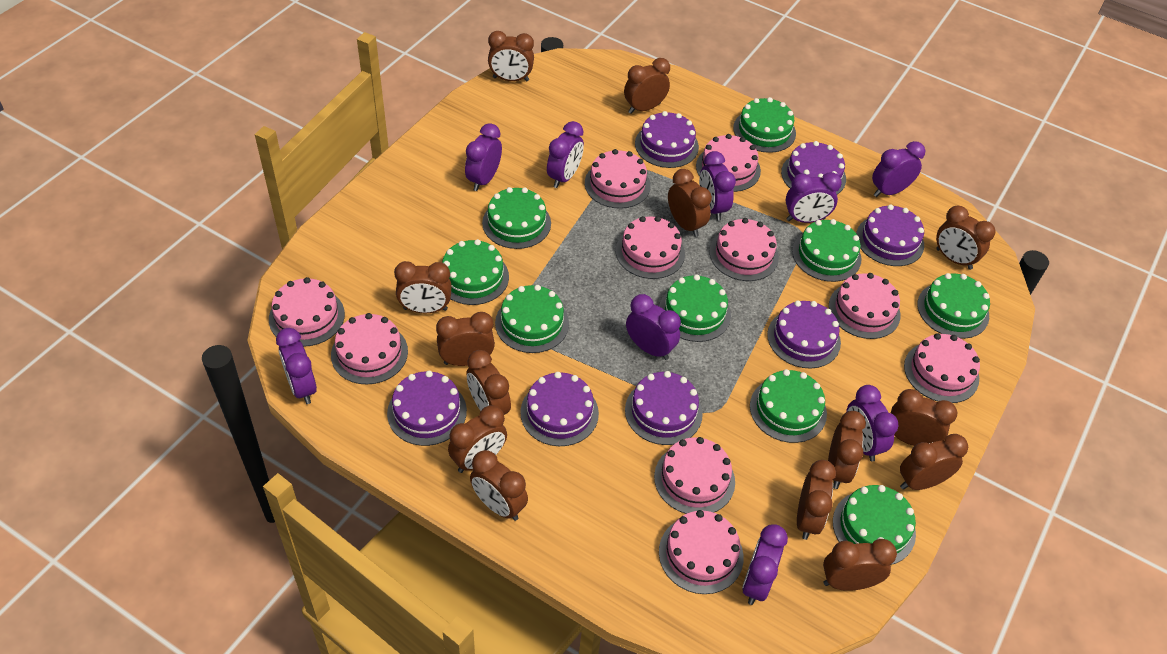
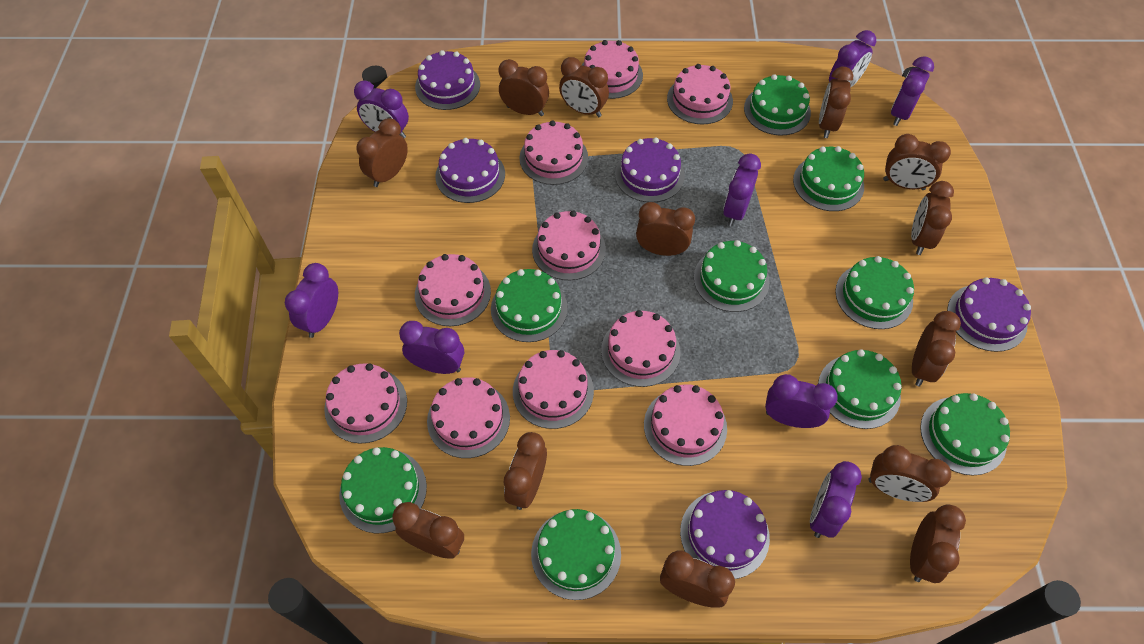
brown clock: 14 -> 13
purple cake: 7 -> 5
purple clock: 9 -> 8

